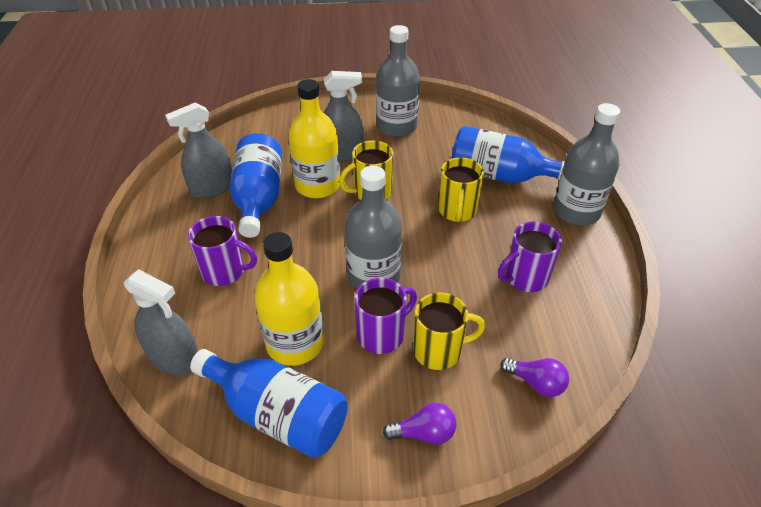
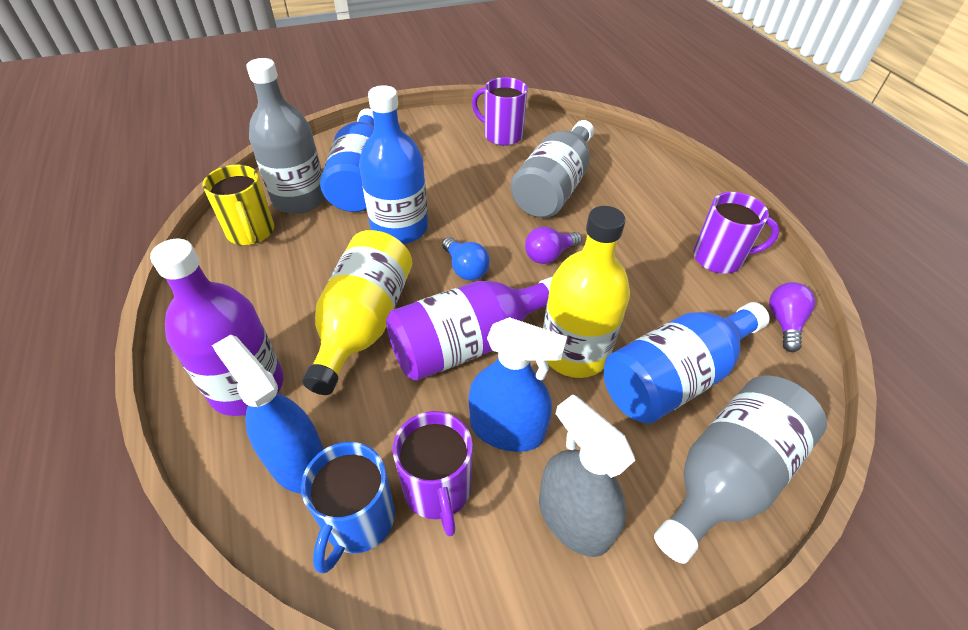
blue light bulb: 0 -> 1
blue mug: 0 -> 1
blue spray bottle: 0 -> 2
grey spray bottle: 3 -> 1
purple bottle: 0 -> 2
yellow mug: 3 -> 1

